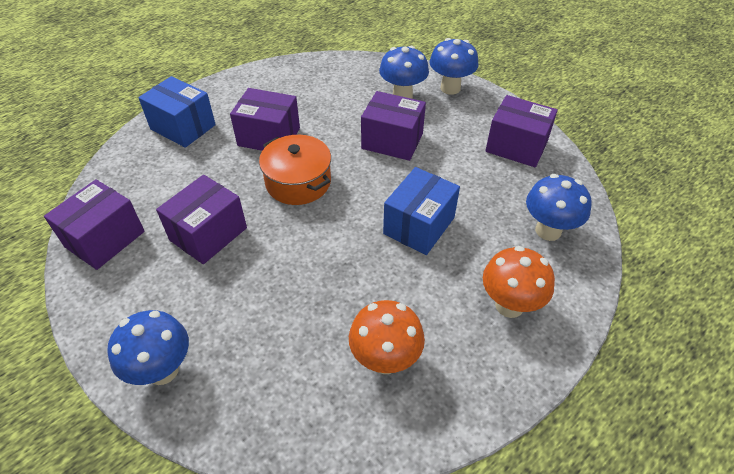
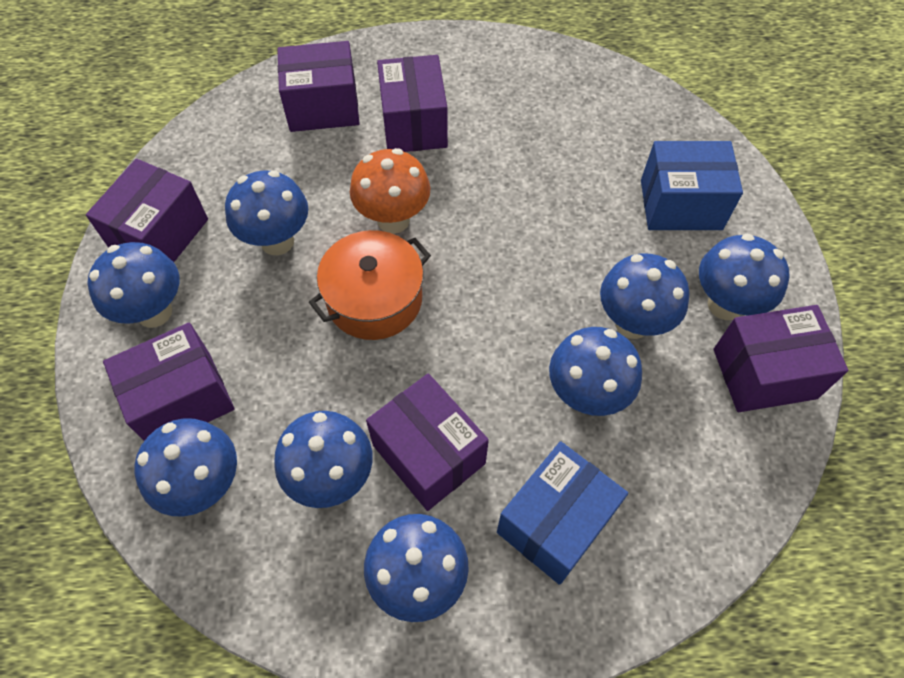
blue mushroom: 4 -> 8
orange mushroom: 2 -> 1
purple box: 5 -> 6

